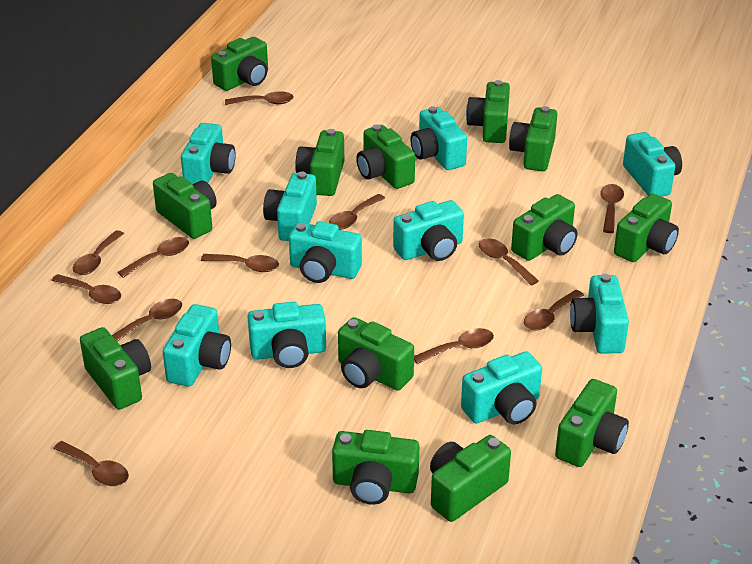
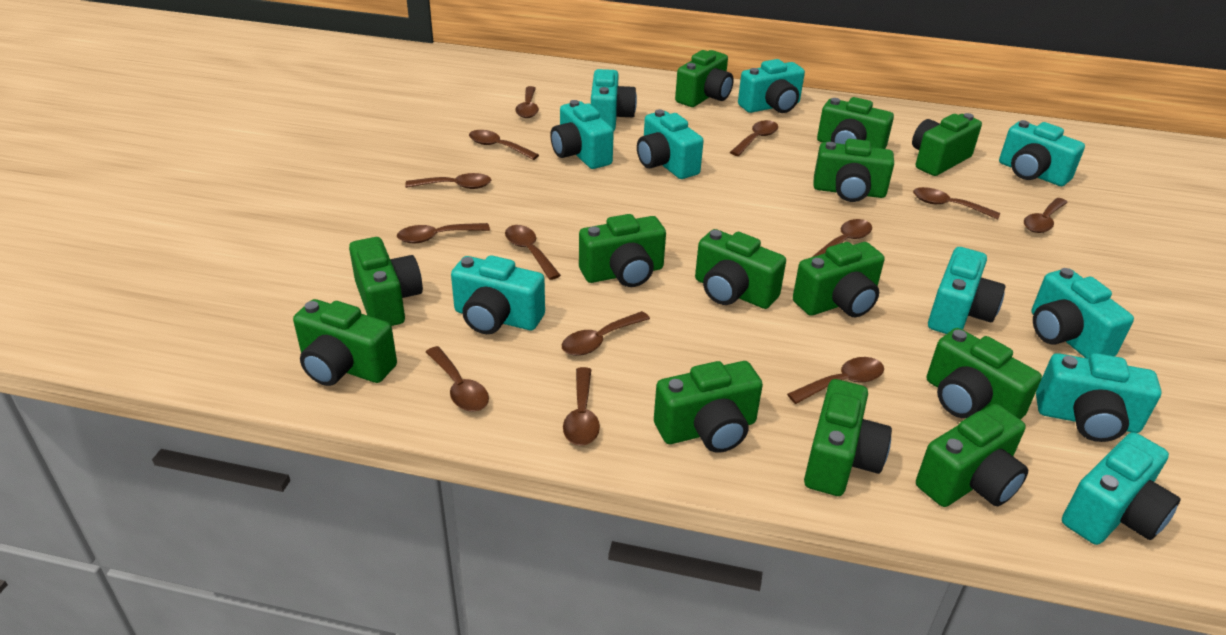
brown spoon: 12 -> 13

